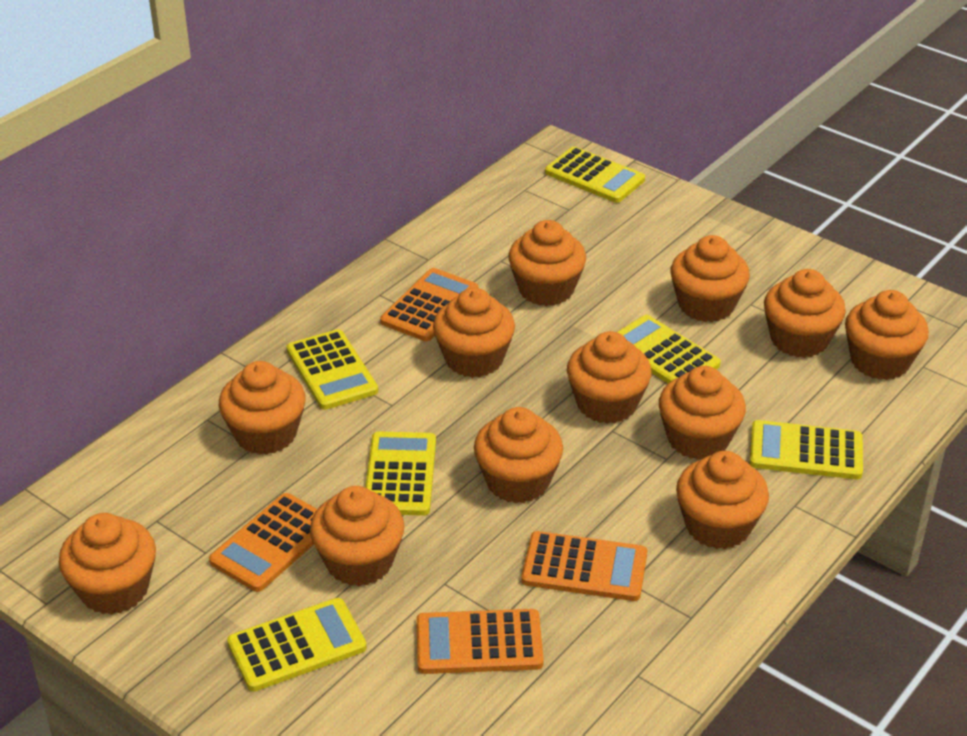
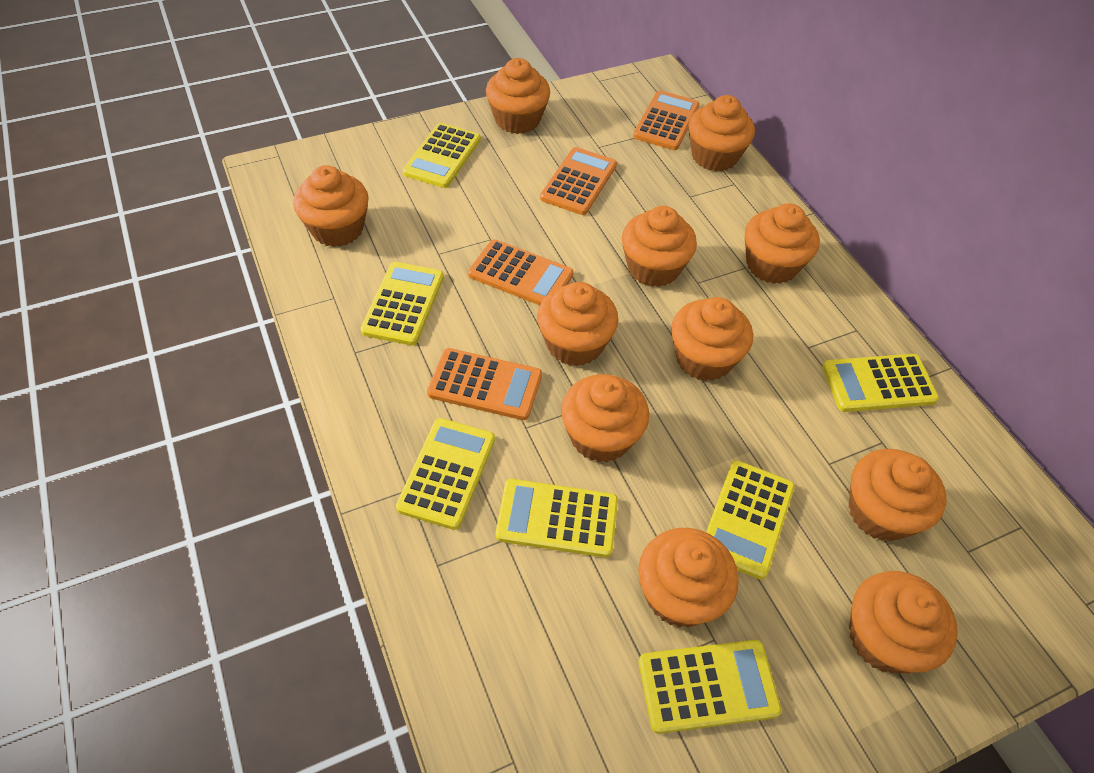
orange cupcake: 12 -> 11
yellow calculator: 6 -> 7

